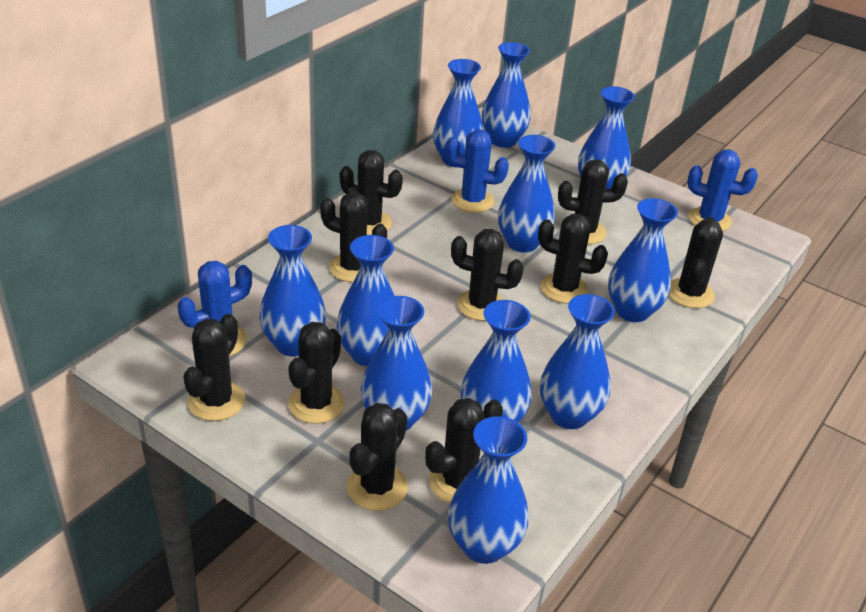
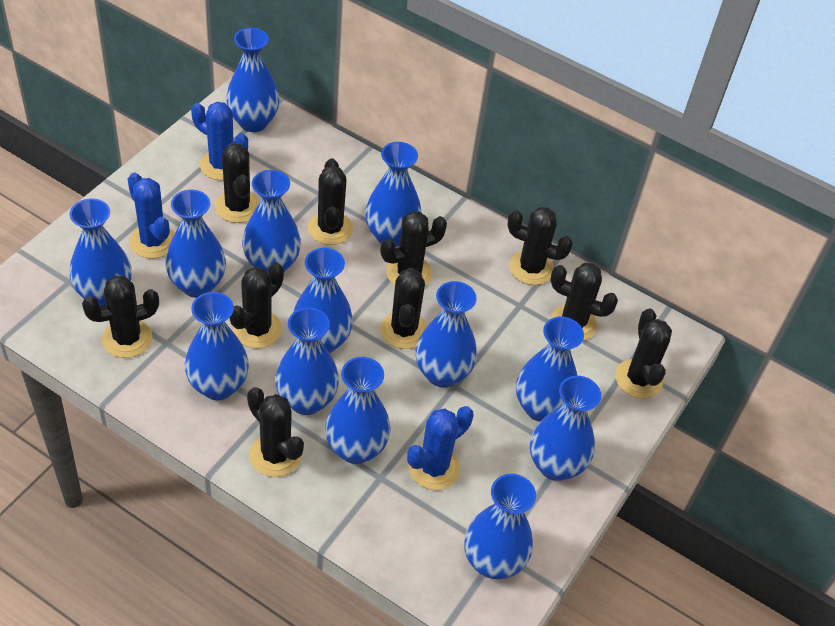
blue vase: 11 -> 13

